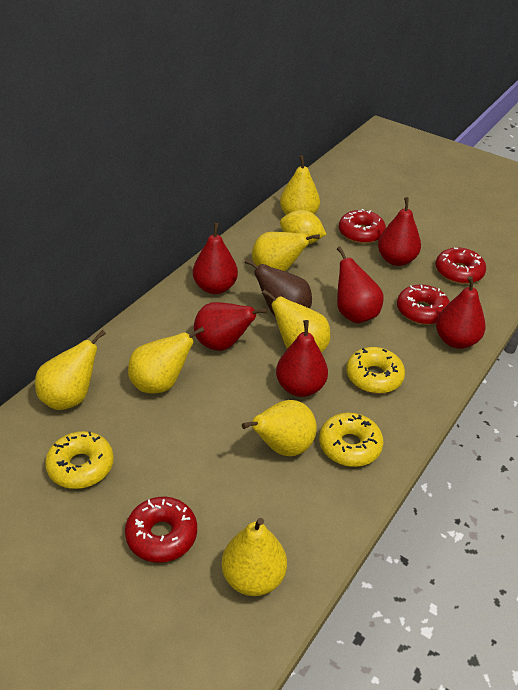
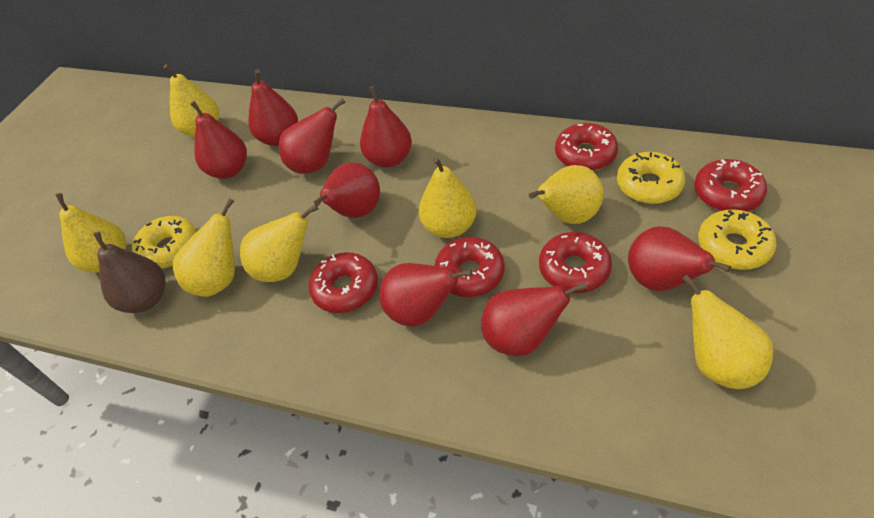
red donut: 4 -> 5
red pear: 6 -> 8
yellow lemon: 1 -> 0

